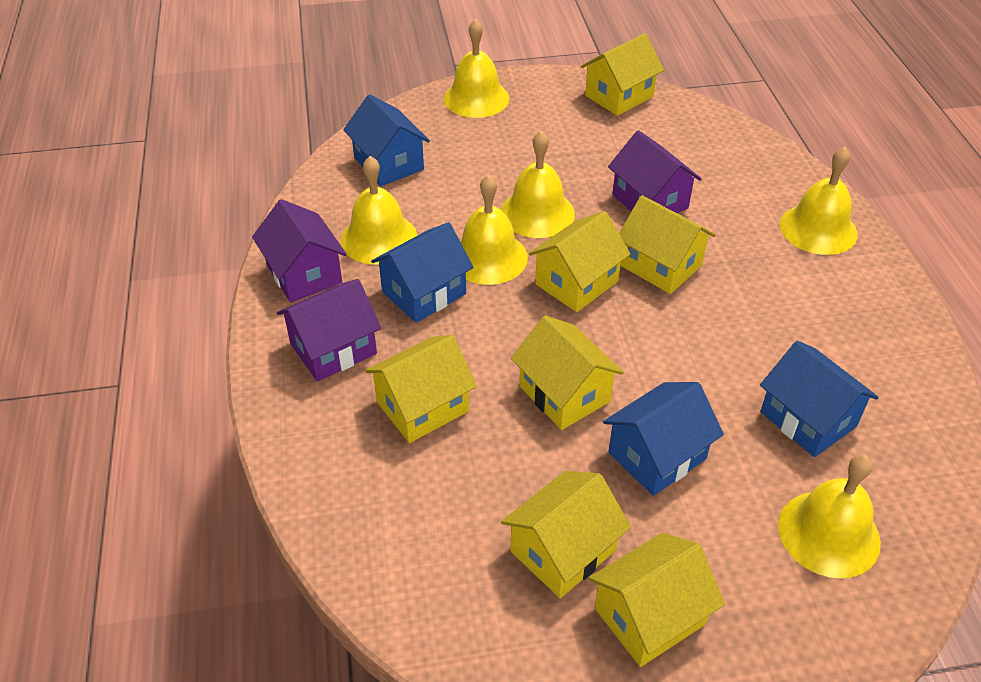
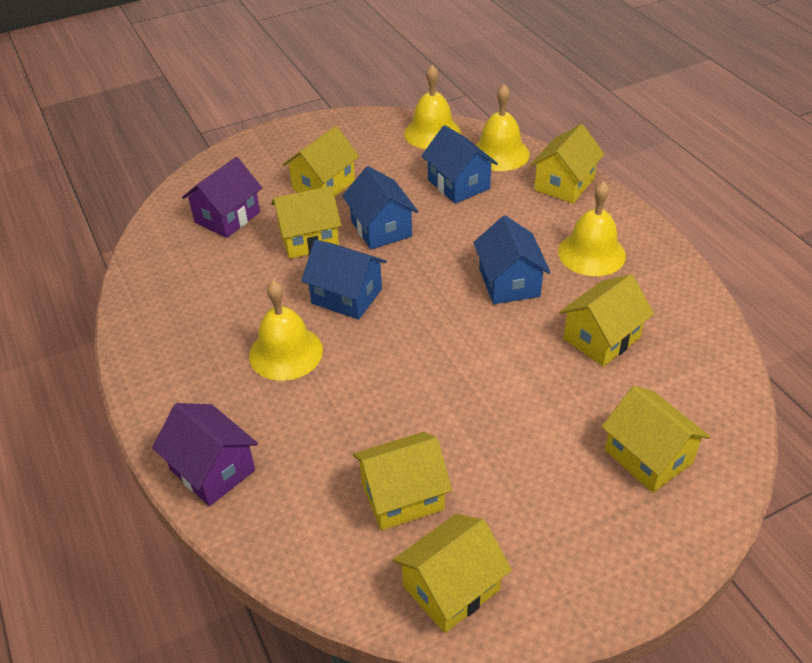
purple house: 3 -> 2
yellow bell: 6 -> 4

